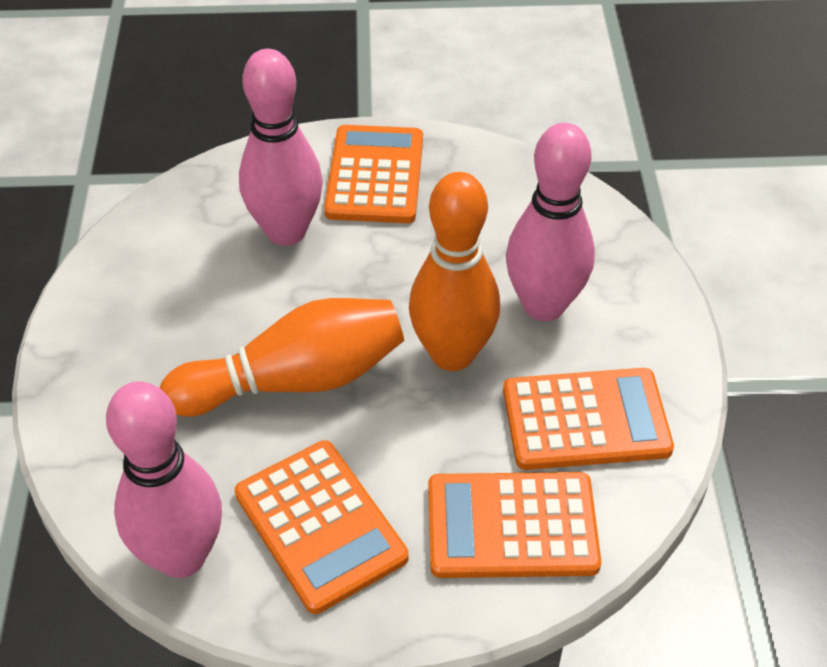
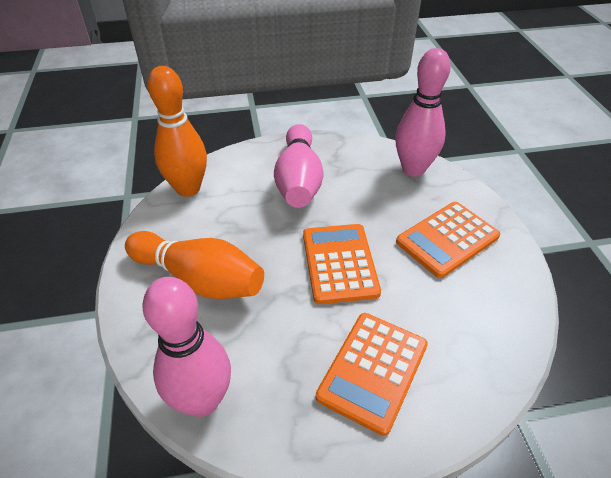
orange calculator: 4 -> 3

